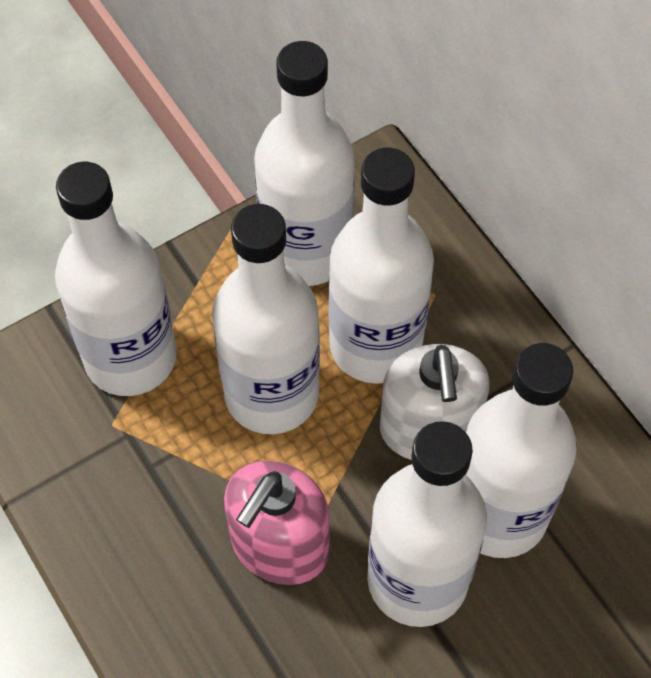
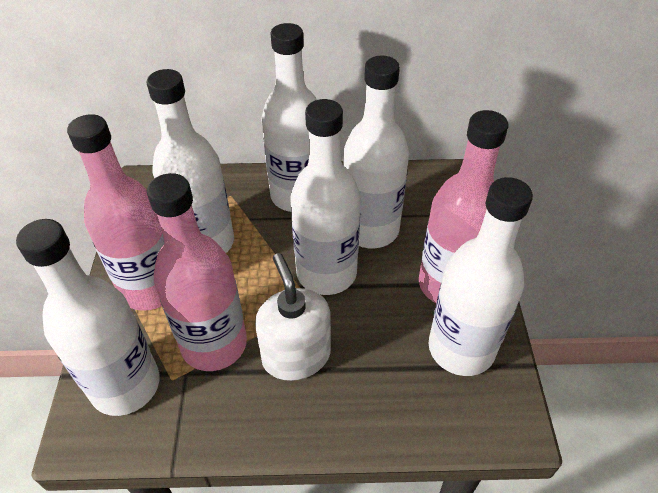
pink bottle: 0 -> 3
pink soap dispenser: 1 -> 0

